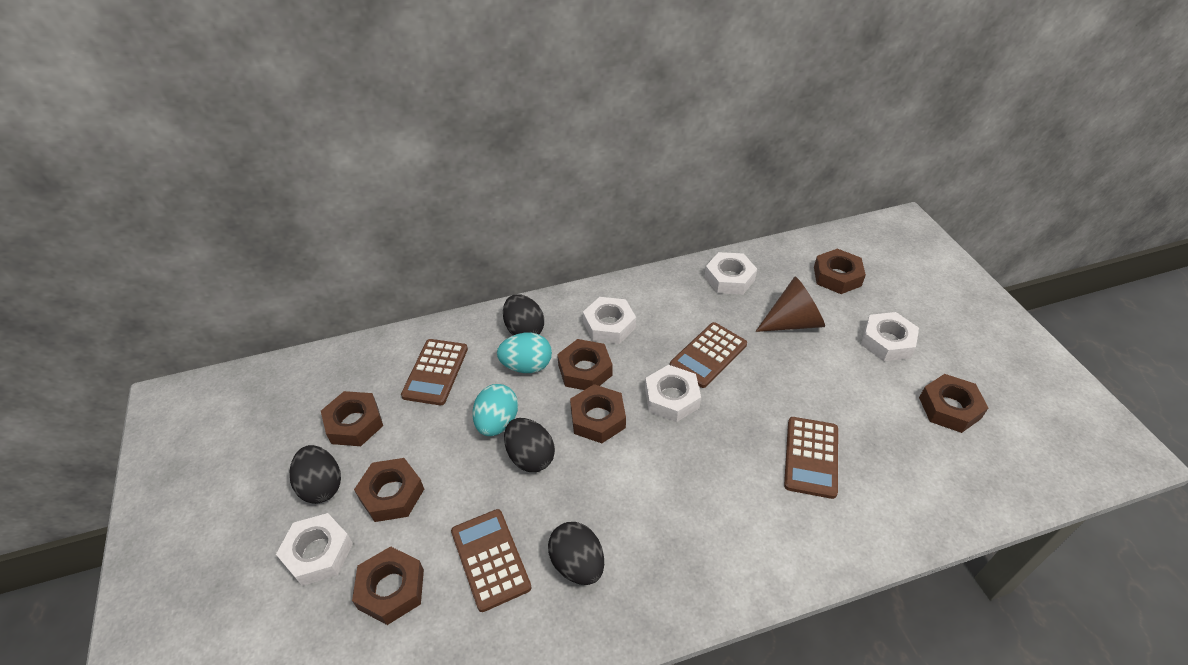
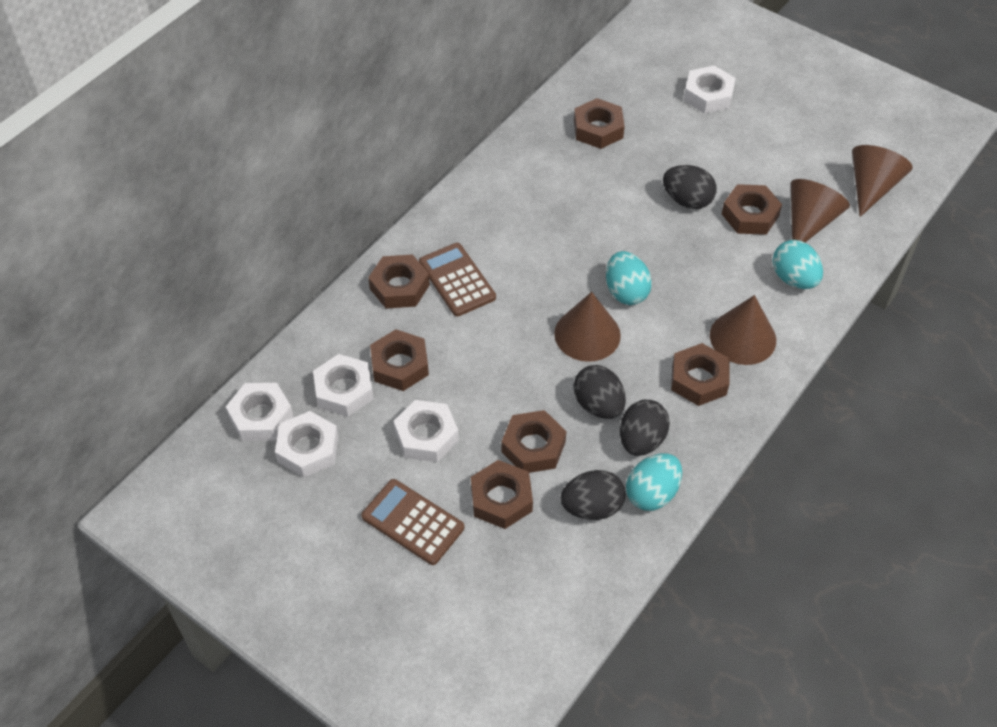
brown calculator: 4 -> 2
brown cone: 1 -> 4
turquoise egg: 2 -> 3

